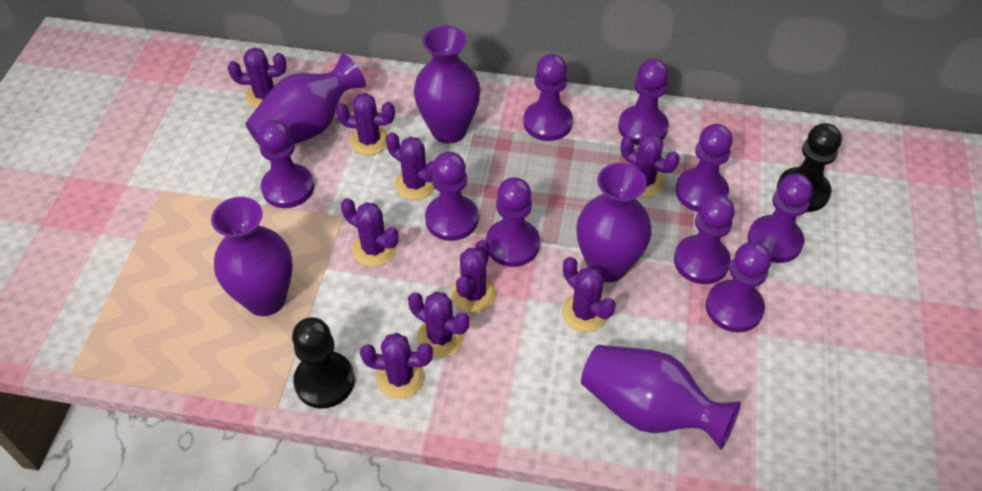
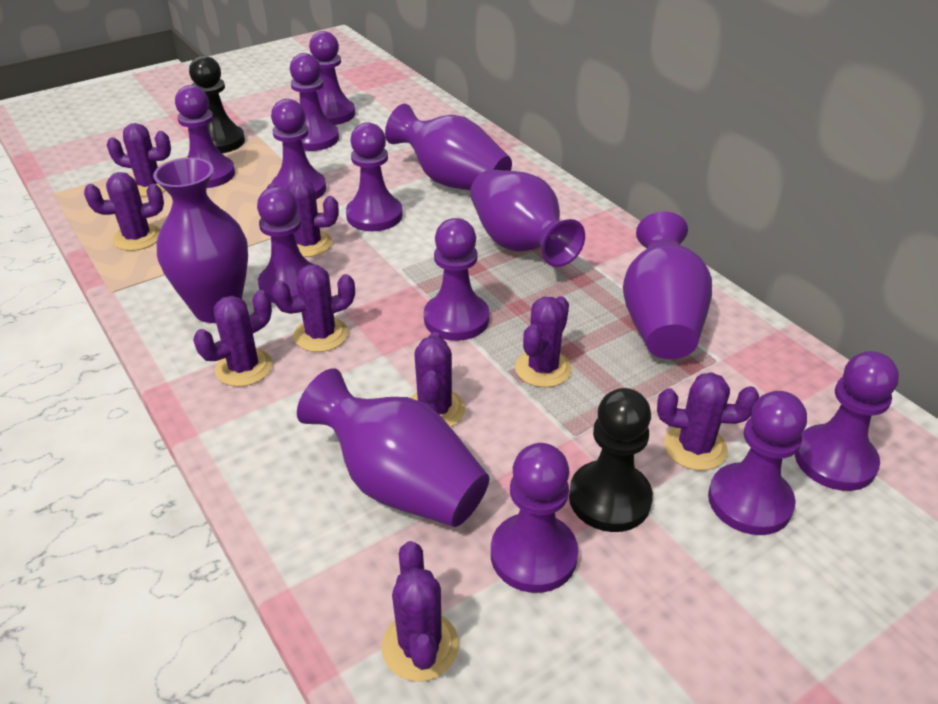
purple pawn: 9 -> 10

